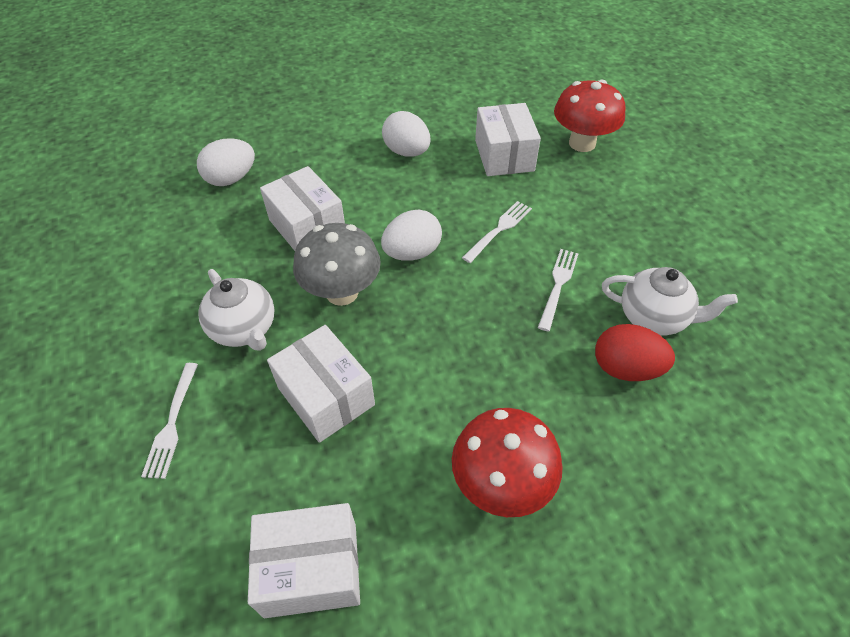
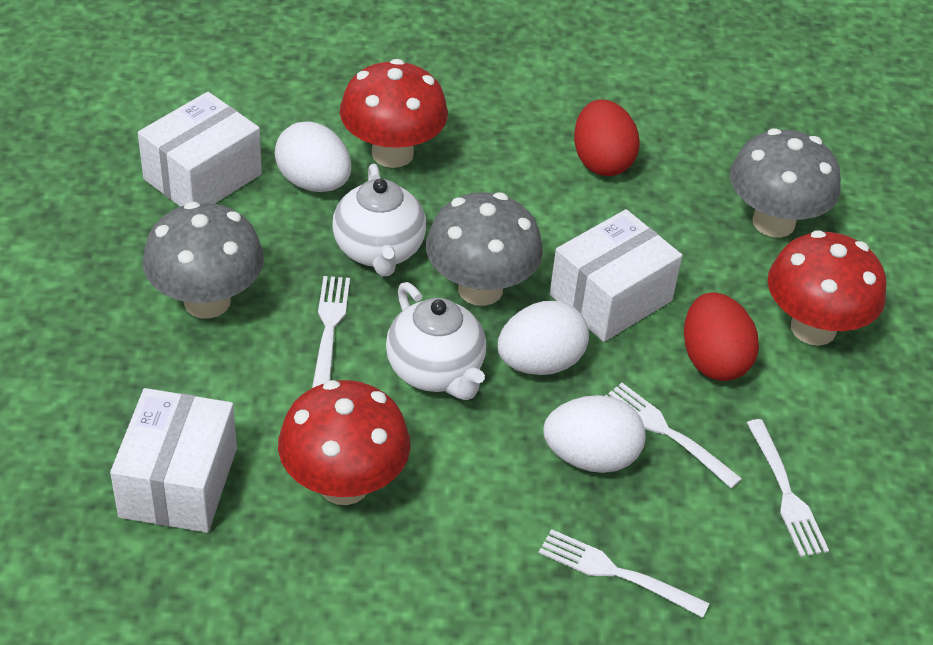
grey mushroom: 1 -> 3
red egg: 1 -> 2
red mushroom: 2 -> 3
white box: 4 -> 3
white fork: 3 -> 4

